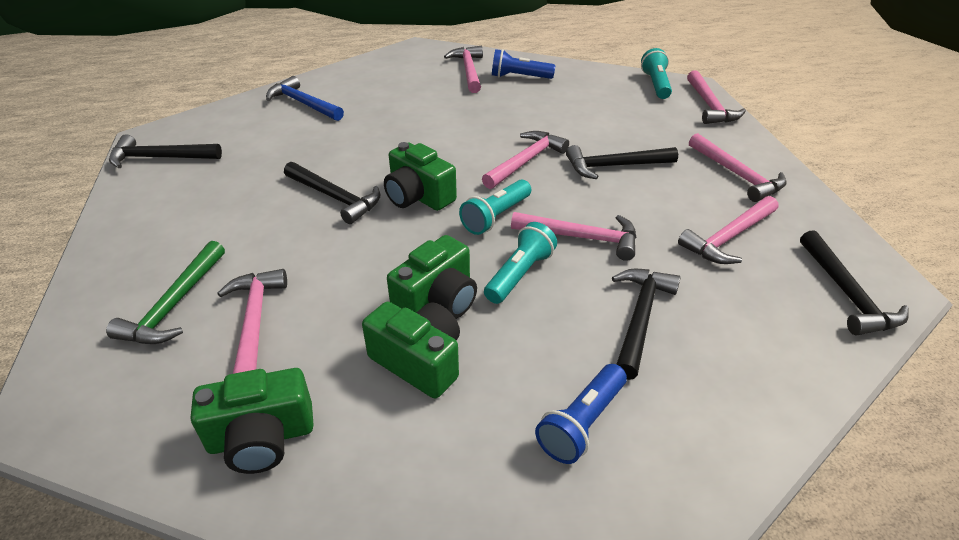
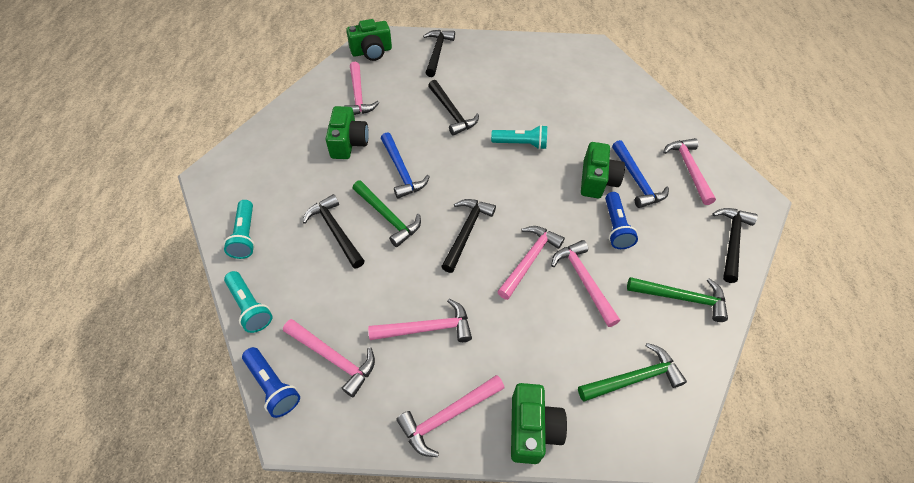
blue hammer: 1 -> 2
green hammer: 1 -> 3

